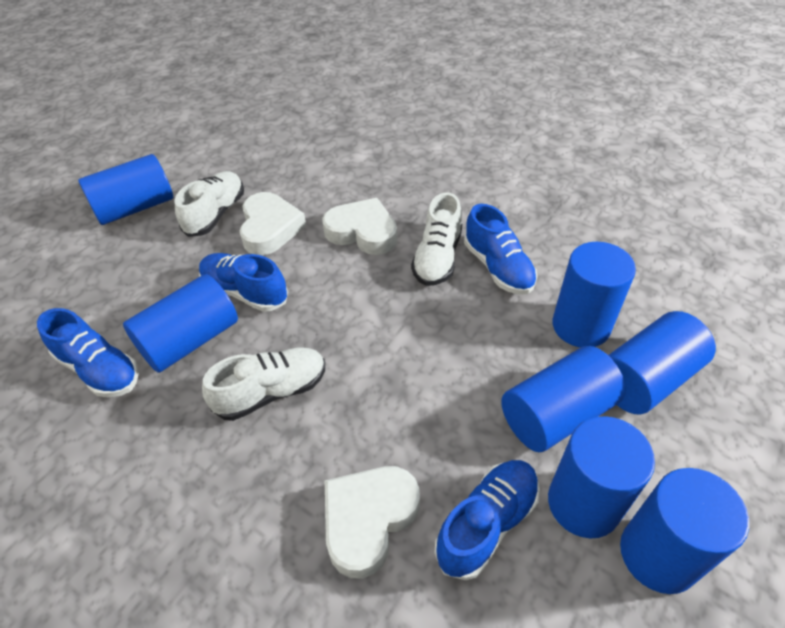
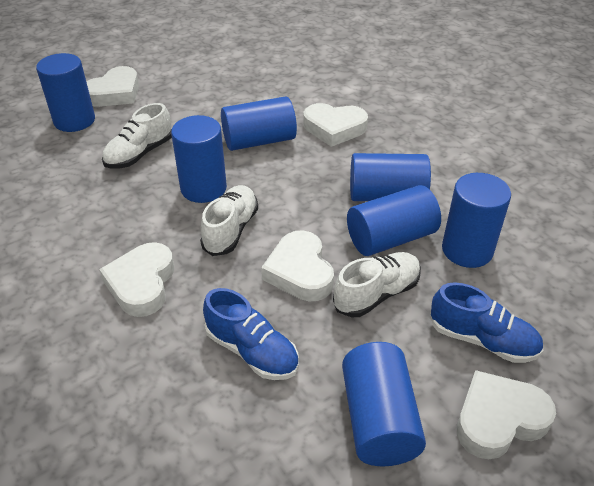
blue shoe: 4 -> 2
white heart: 3 -> 5

